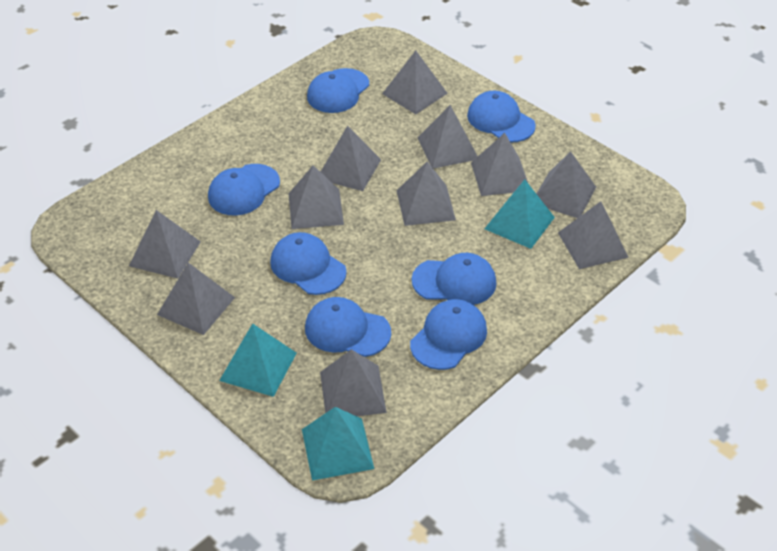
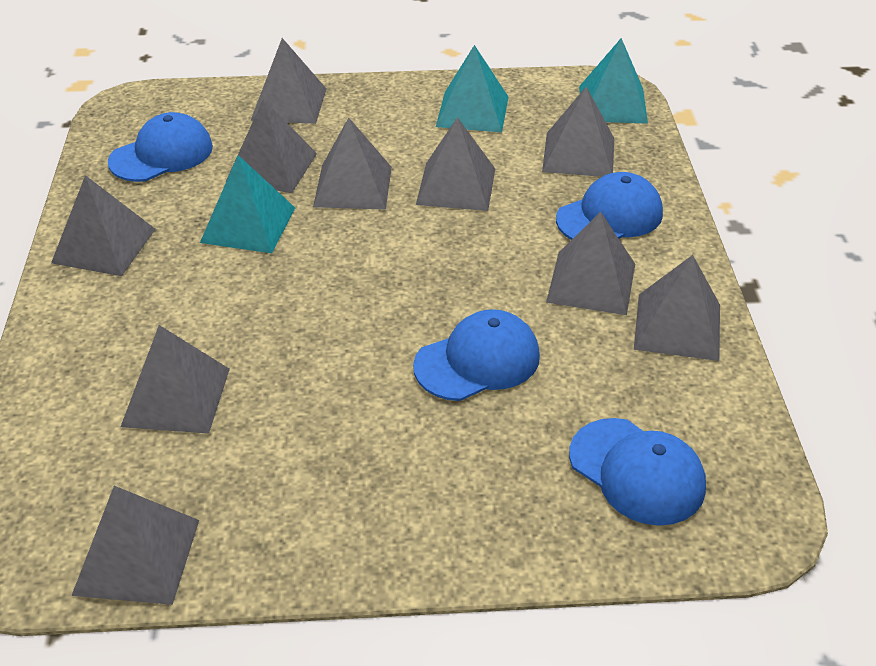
blue cap: 7 -> 4
grey pyramid: 11 -> 10

